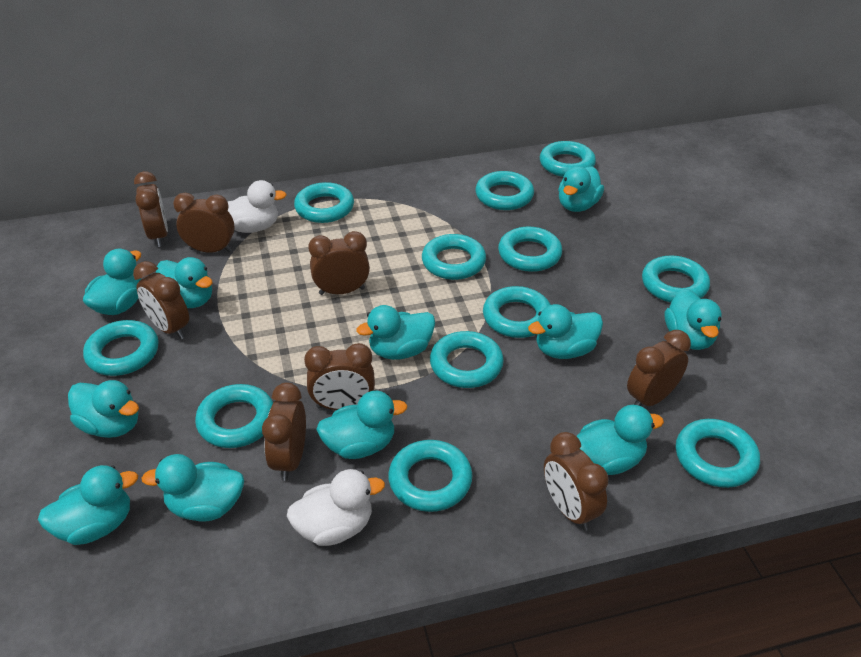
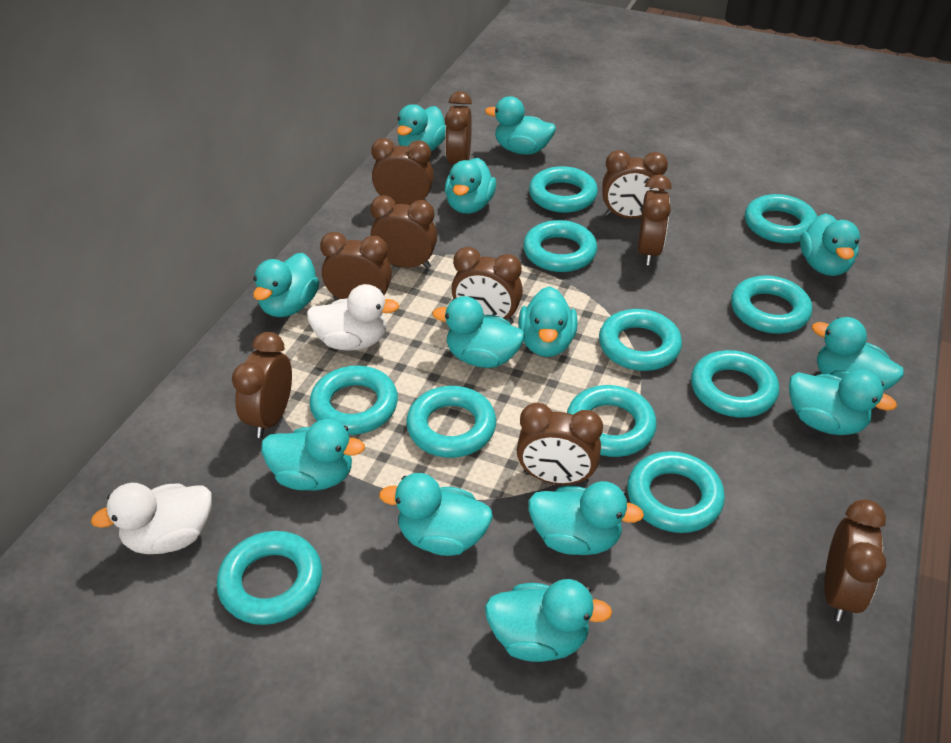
brown clock: 8 -> 10
turquoise duck: 11 -> 13
turquoise ring: 12 -> 11

